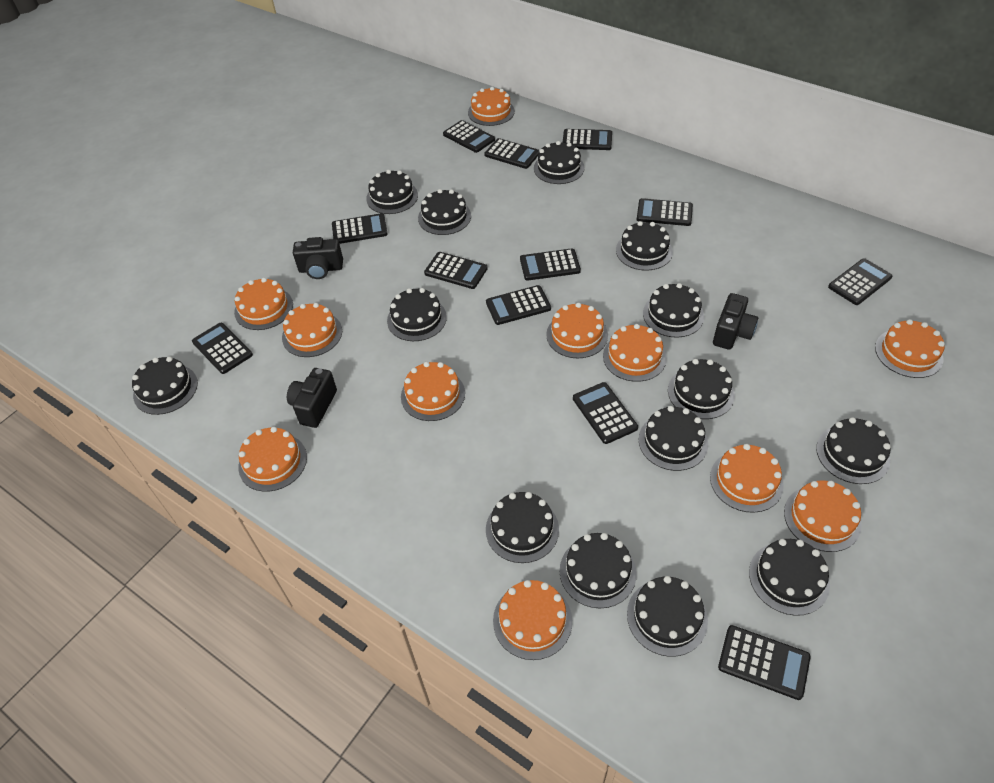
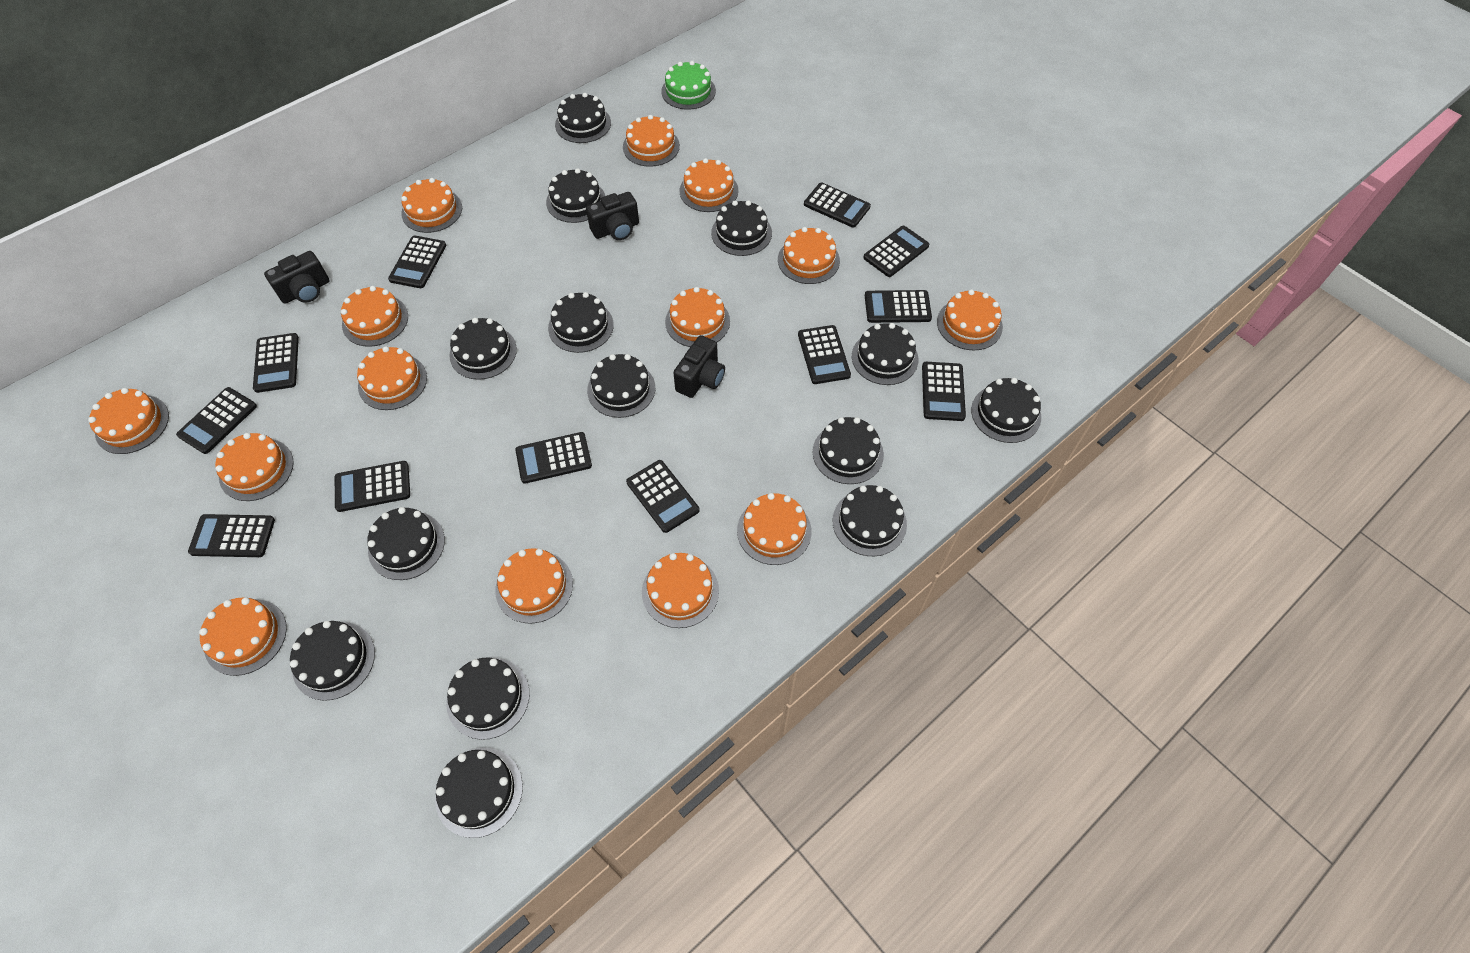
green cake: 0 -> 1
orange cake: 11 -> 14

